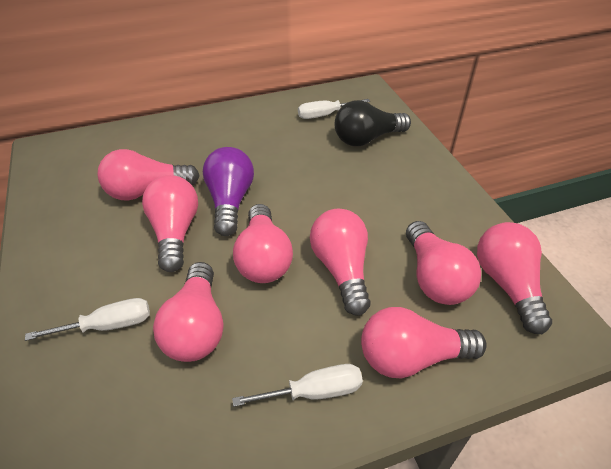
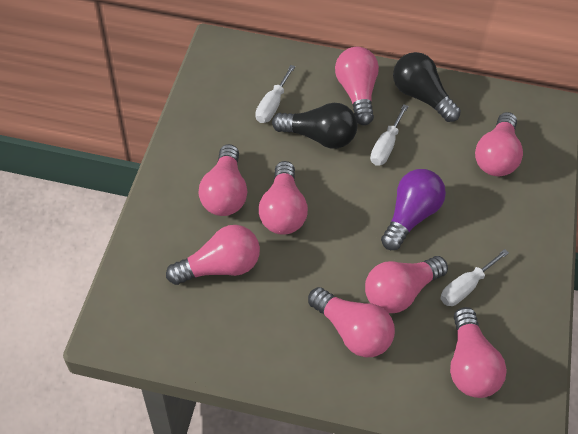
black light bulb: 1 -> 2

